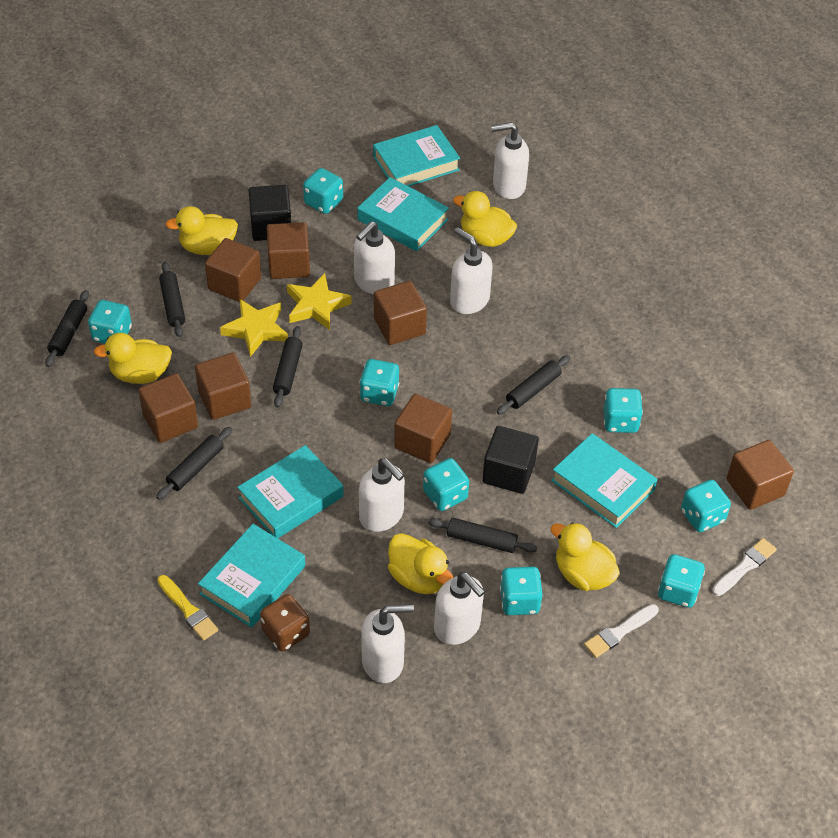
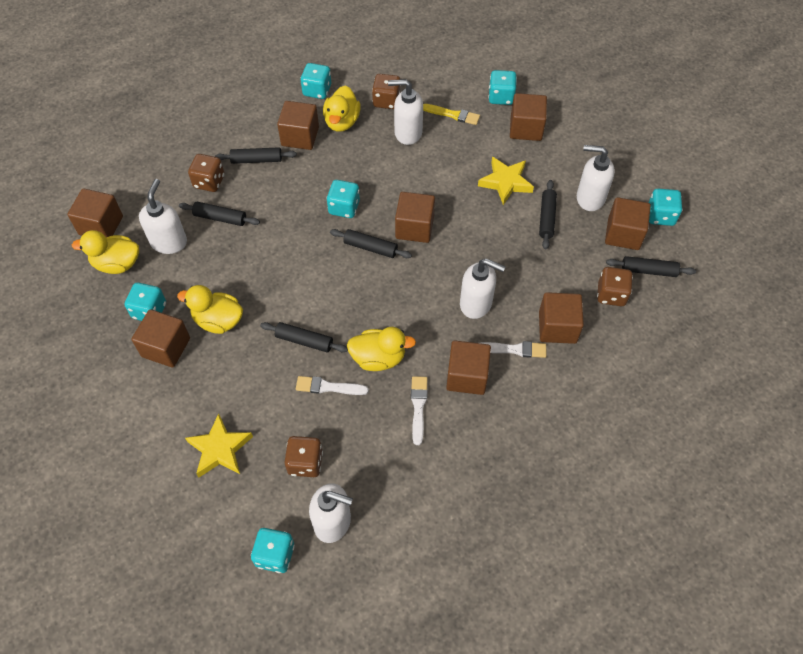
black cube: 2 -> 0
brown cube: 7 -> 8
brown dice: 1 -> 4
turquoise book: 5 -> 0
turquoise dice: 8 -> 6
white brush: 2 -> 3
white soap dispenser: 6 -> 5
yellow duck: 5 -> 4

